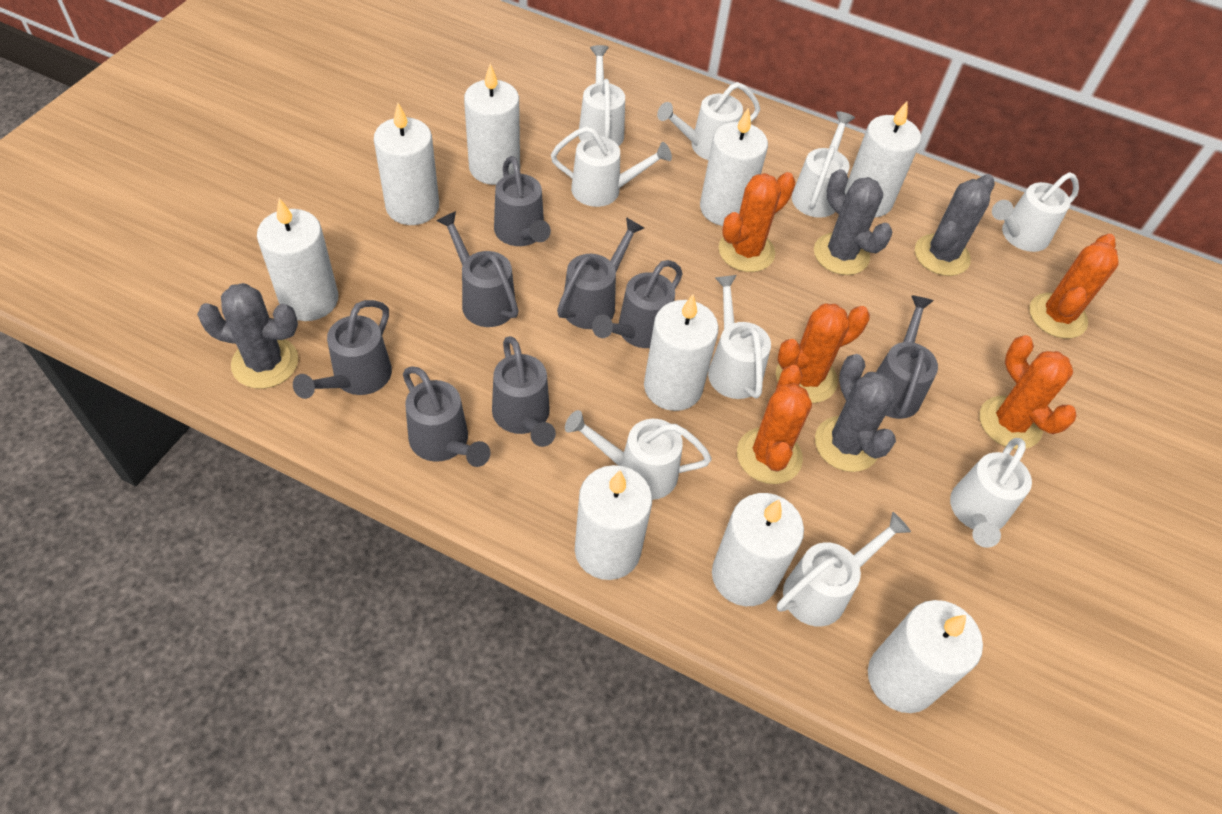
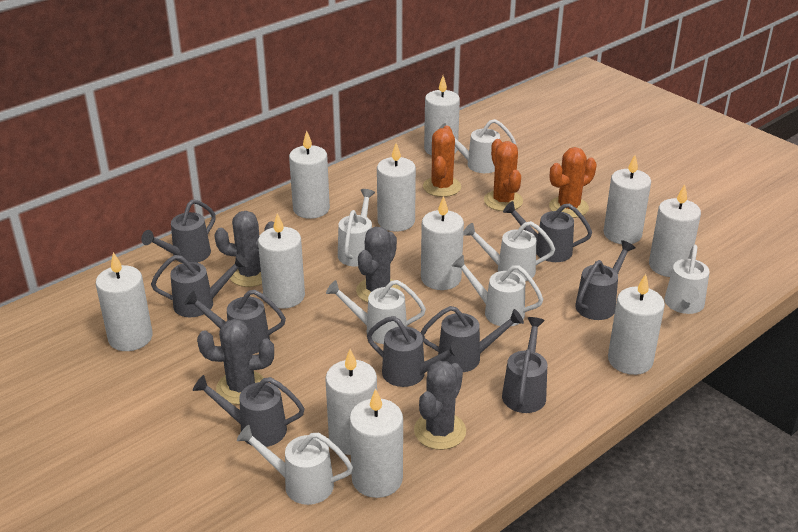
grey watering can: 8 -> 9
orange cactus: 5 -> 3
white candle: 9 -> 11
white watering can: 9 -> 7

